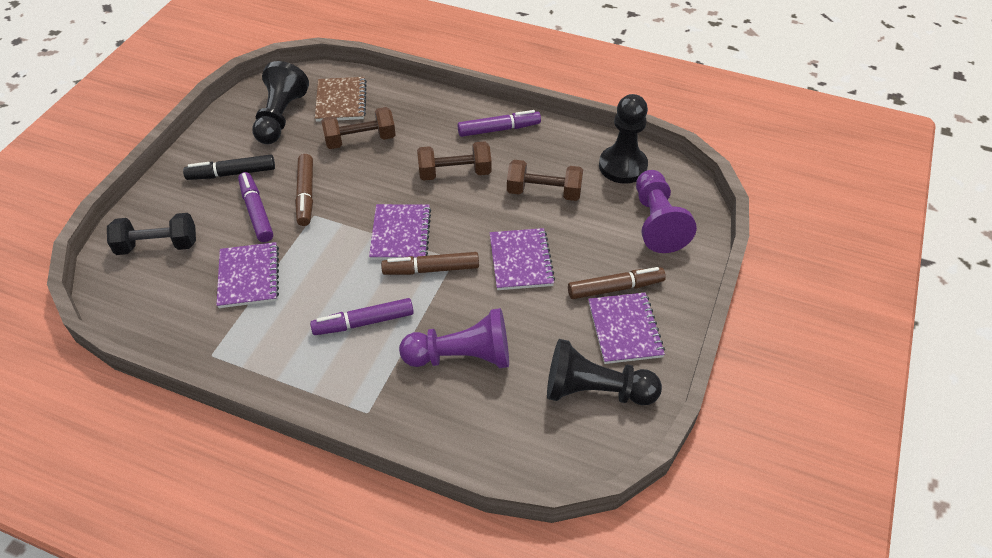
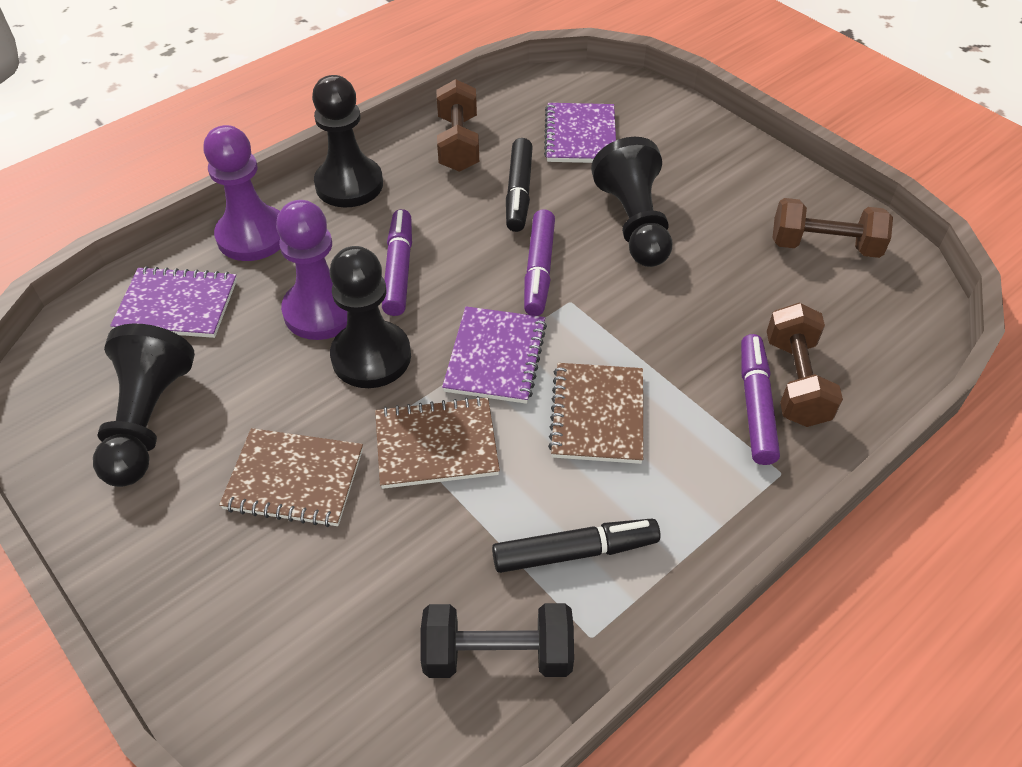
black marker: 1 -> 2
black pawn: 3 -> 4
brown marker: 3 -> 0
brown notebook: 1 -> 3
purple notebook: 4 -> 3

